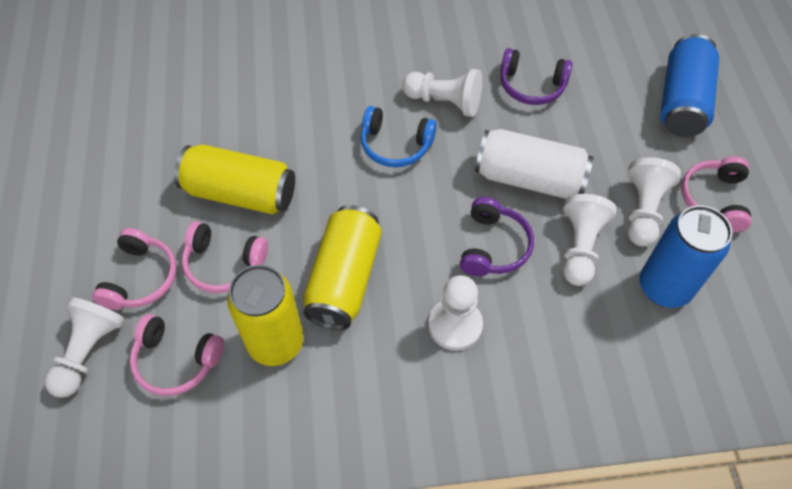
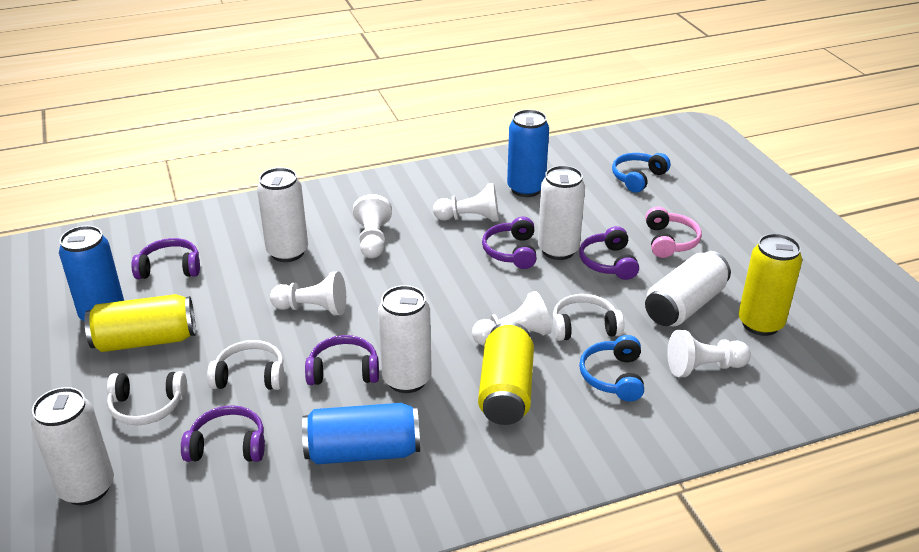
blue can: 2 -> 3
blue headphones: 1 -> 2
pink headphones: 4 -> 1
purple headphones: 2 -> 5
white can: 1 -> 5
white headphones: 0 -> 3

